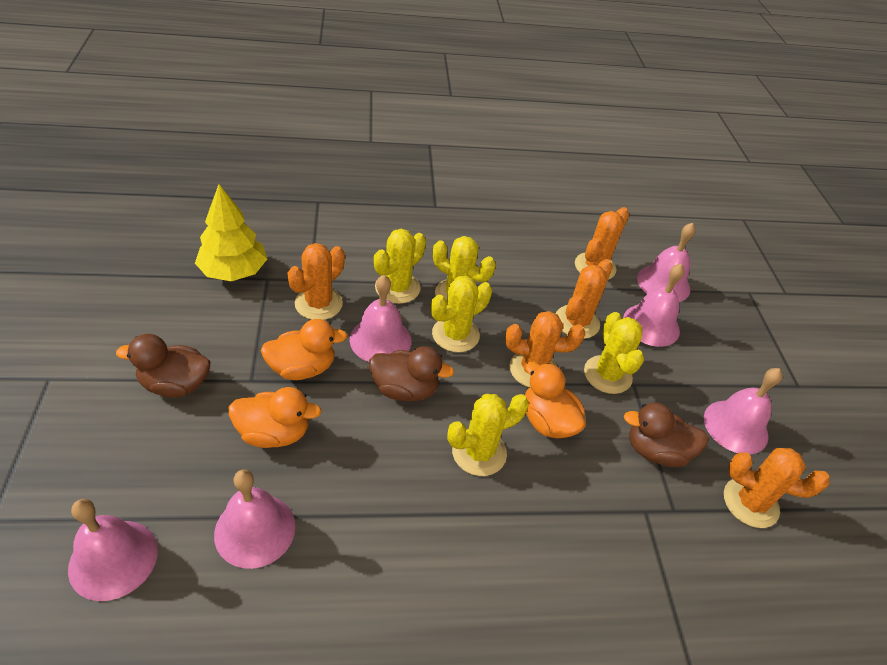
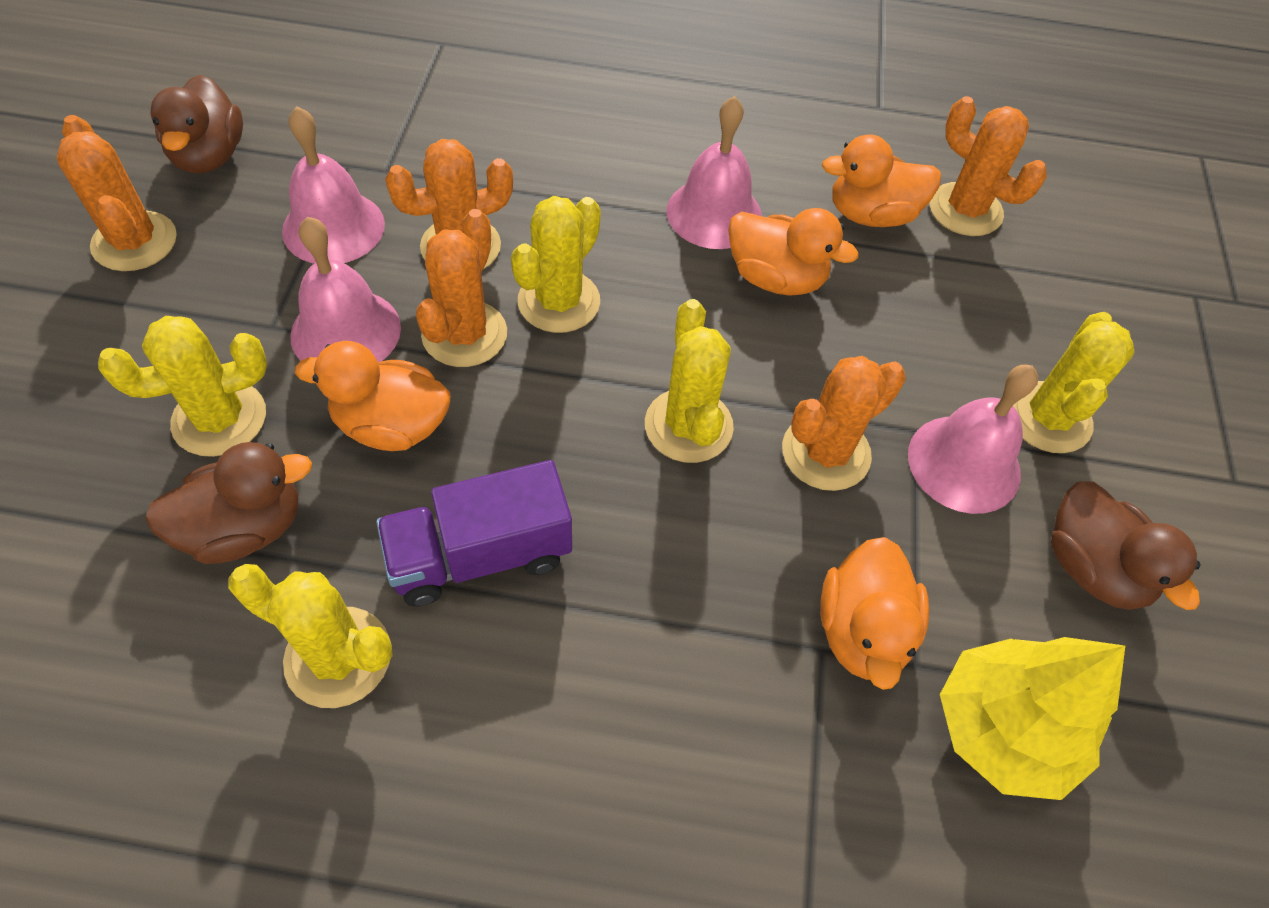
orange duck: 3 -> 4
pink bell: 6 -> 4
purple truck: 0 -> 1

